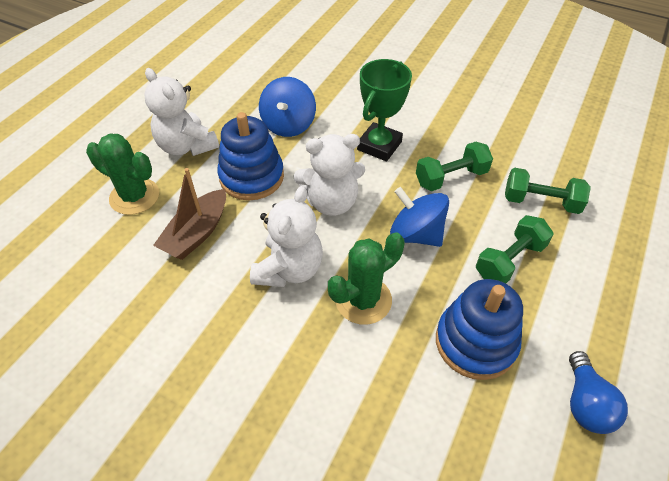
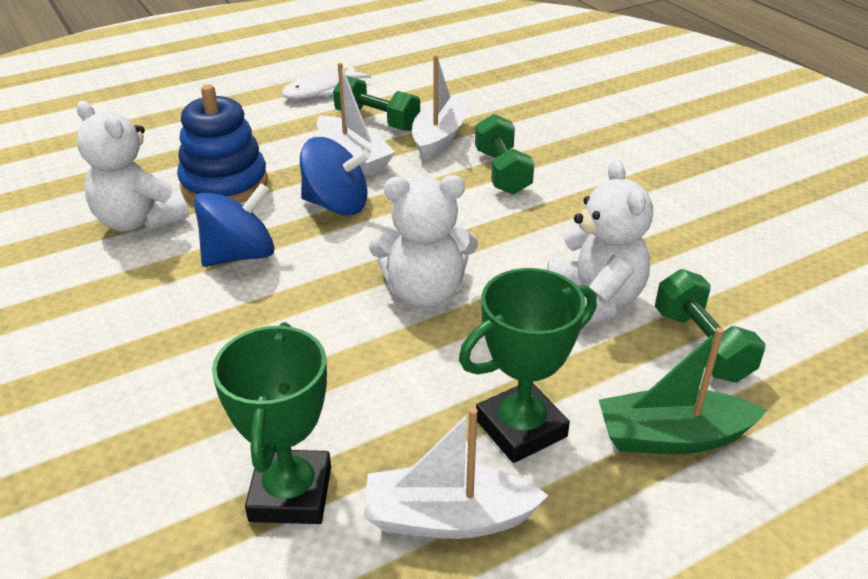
blue light bulb: 1 -> 0
blue stacking toy: 2 -> 1
brown boat: 1 -> 0
green boat: 0 -> 1
green cactus: 2 -> 0
green trophy: 1 -> 2
white boat: 0 -> 3
white fish: 0 -> 1

